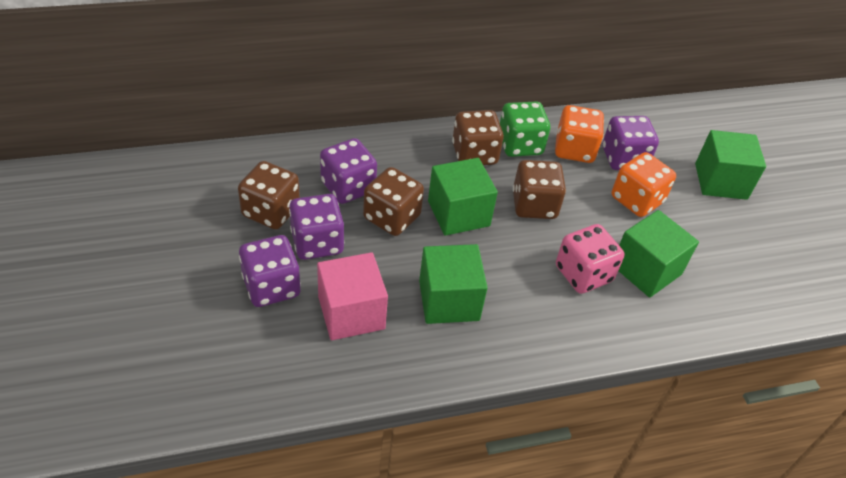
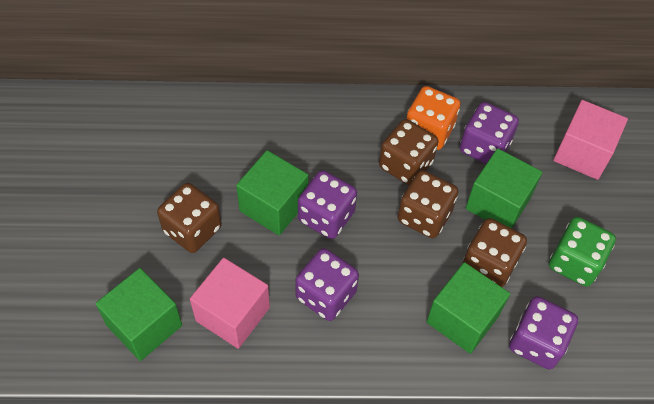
orange dice: 2 -> 1
pink cube: 1 -> 2
pink dice: 1 -> 0

